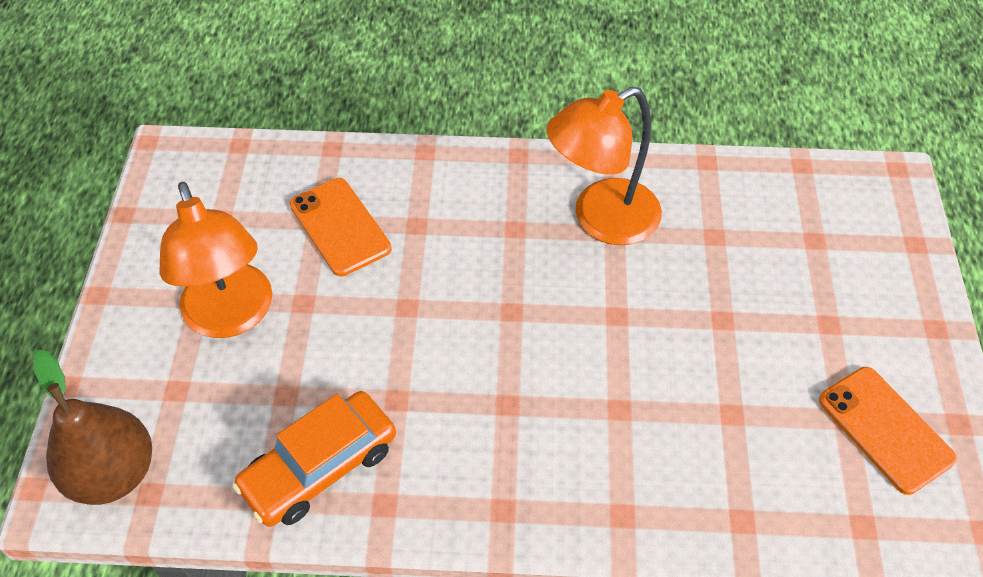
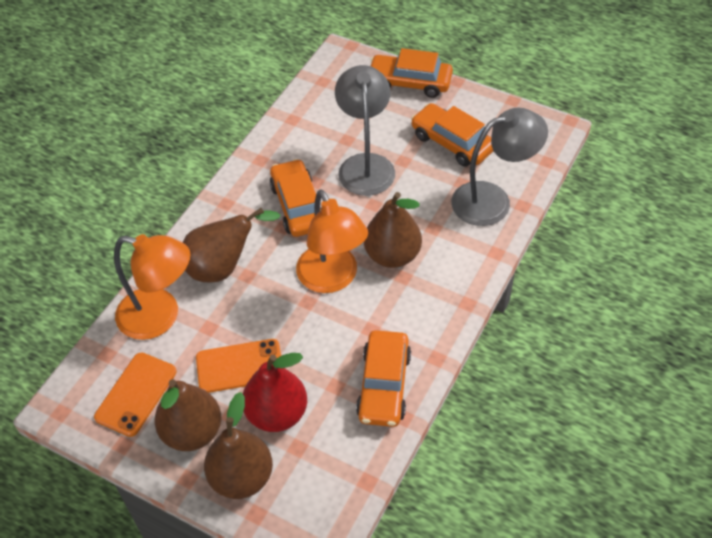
brown pear: 1 -> 4
grey lamp: 0 -> 2
orange car: 1 -> 4
red pear: 0 -> 1

